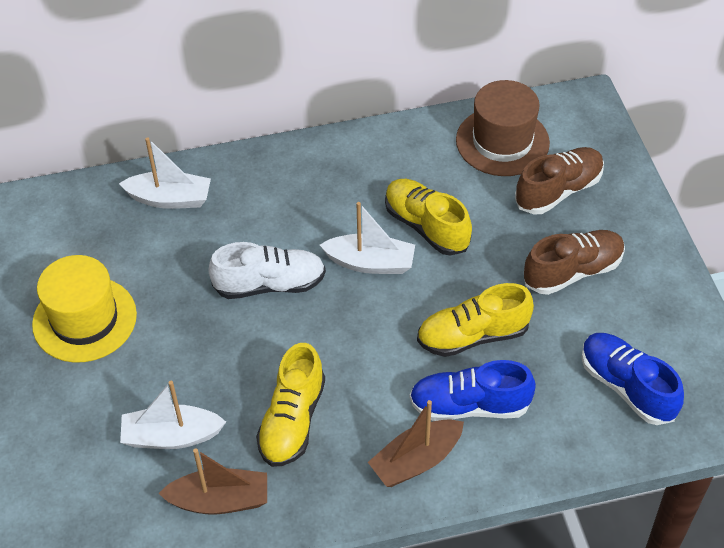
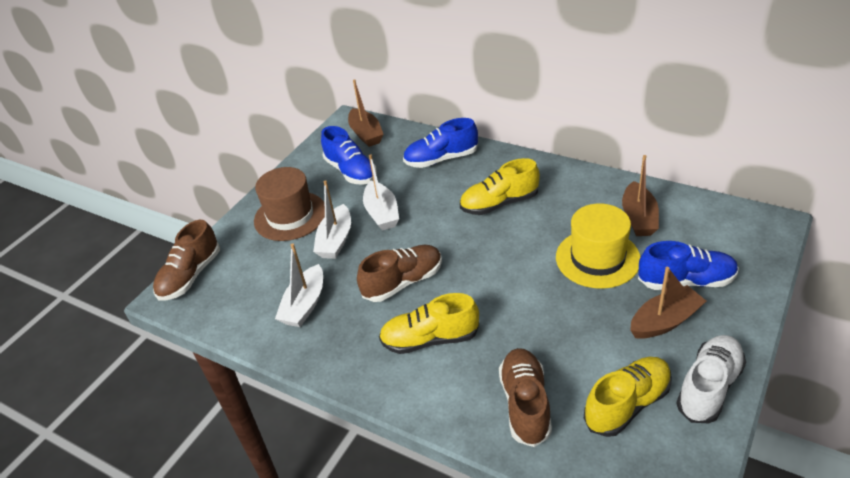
blue shoe: 2 -> 3
brown boat: 2 -> 3
brown shoe: 2 -> 3

